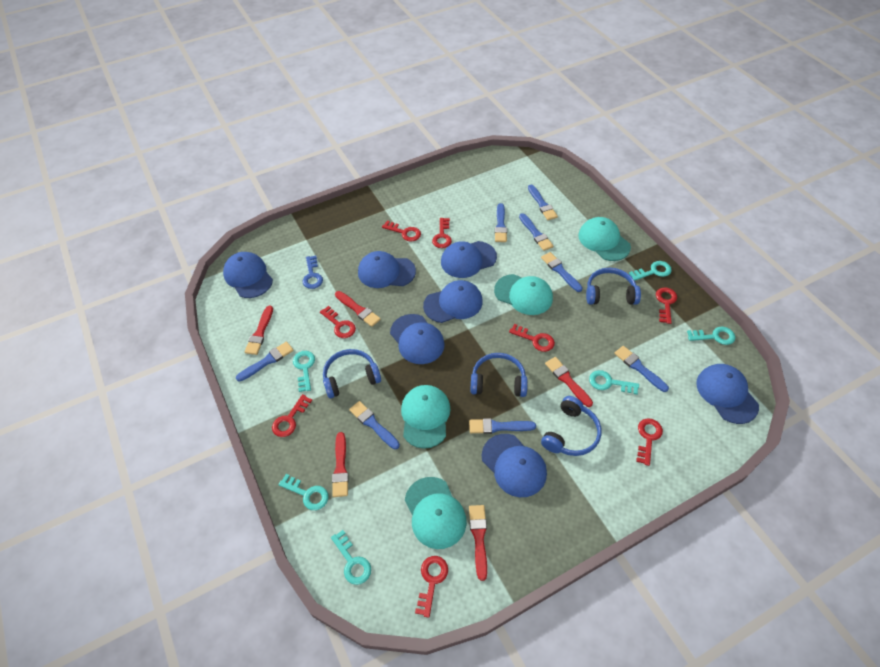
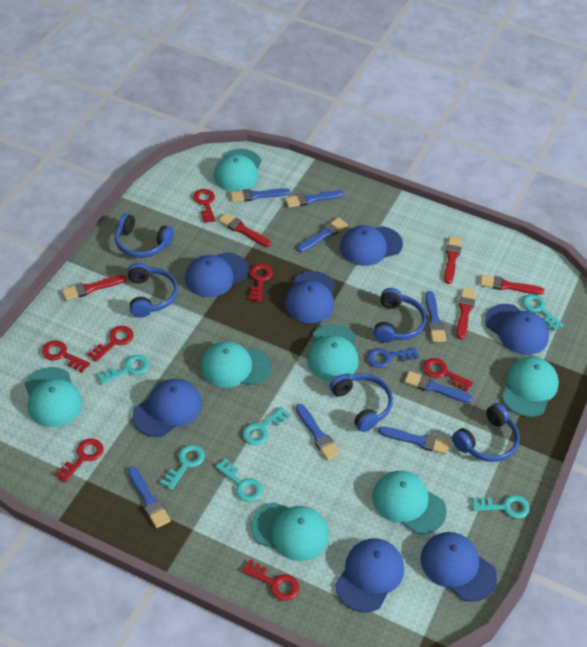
blue headphones: 4 -> 5
red key: 8 -> 7
turquoise cap: 4 -> 7

